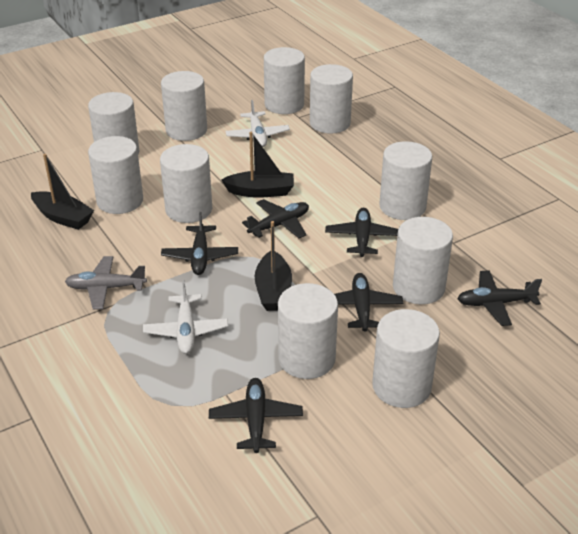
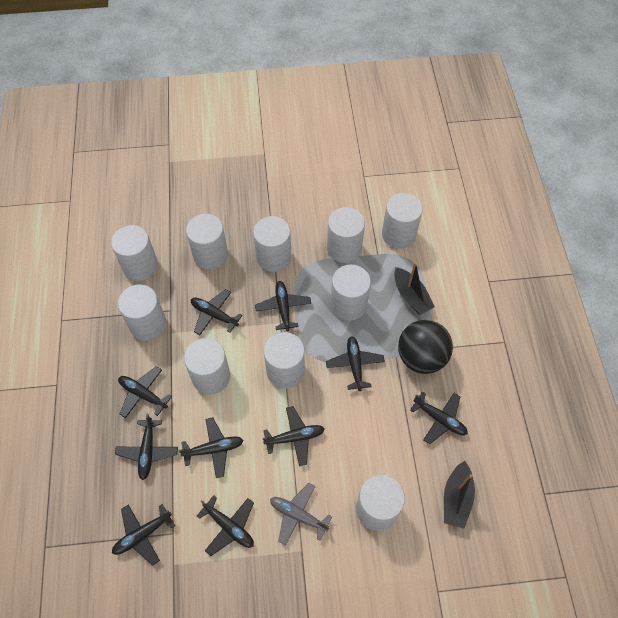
black ball: 0 -> 1
black boat: 3 -> 2
black plane: 6 -> 10
white plane: 2 -> 0

